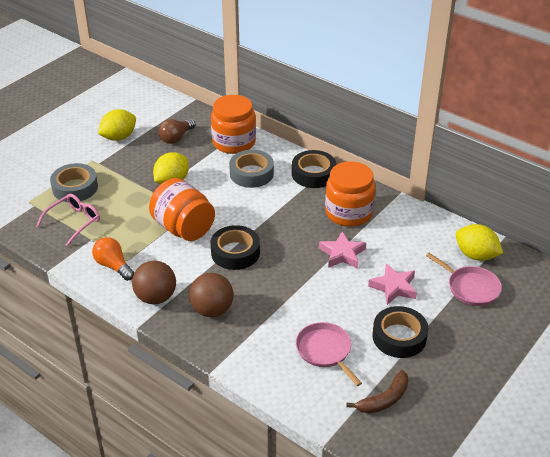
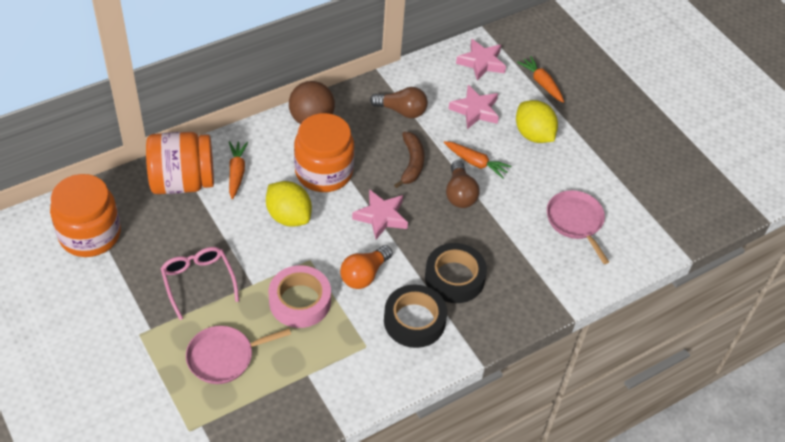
black tape: 3 -> 2
brown ball: 2 -> 1
brown light bulb: 1 -> 2
grey tape: 2 -> 0
orange carrot: 0 -> 3
pink star: 2 -> 3
pink tape: 0 -> 1
yellow lemon: 3 -> 2

